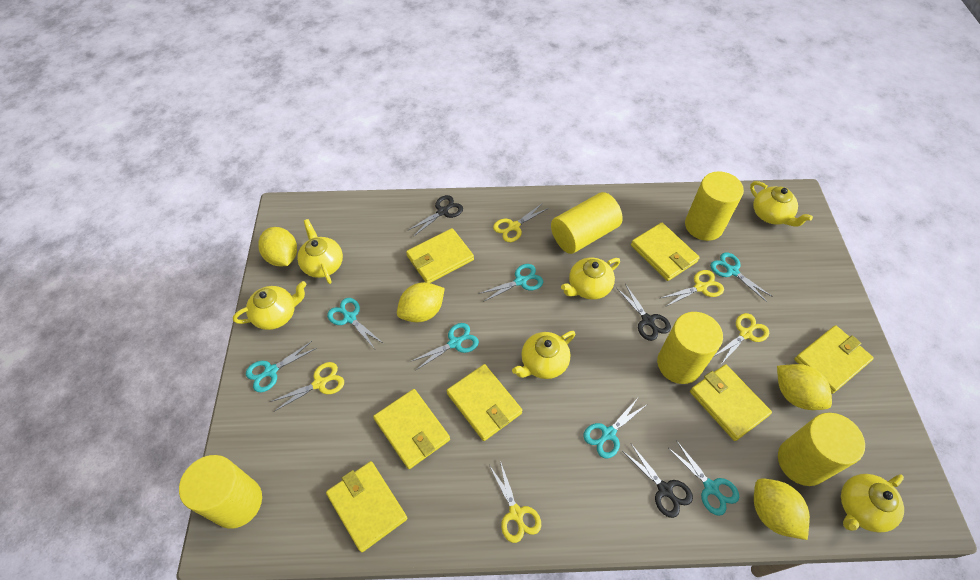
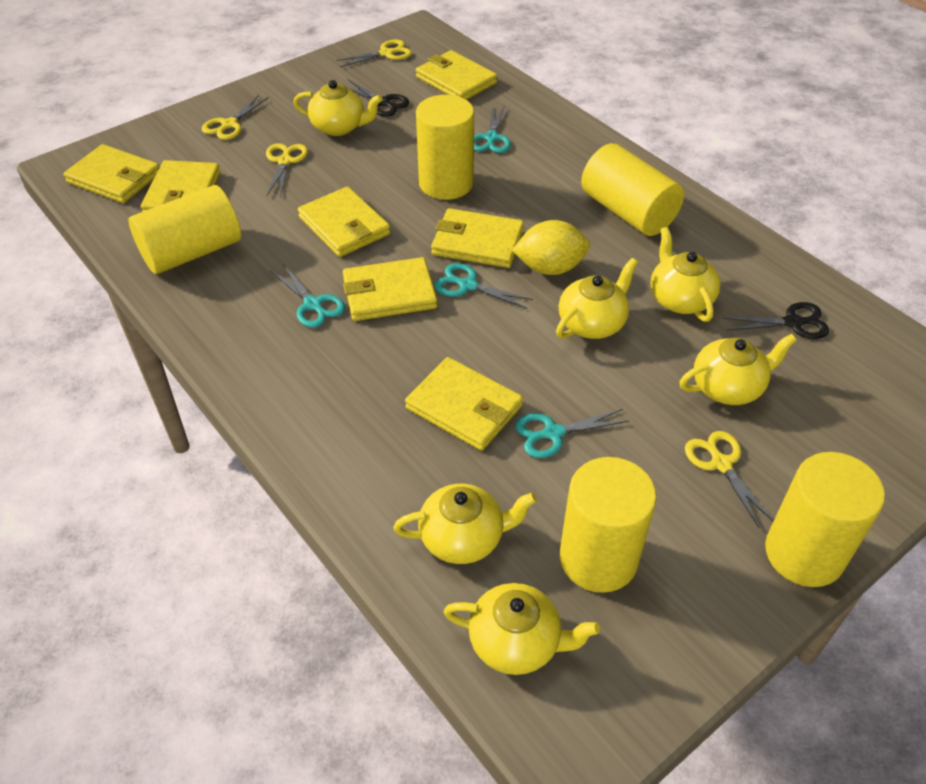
black scissors: 3 -> 2
turquoise scissors: 7 -> 4
yellow lemon: 4 -> 1
yellow scissors: 5 -> 4

